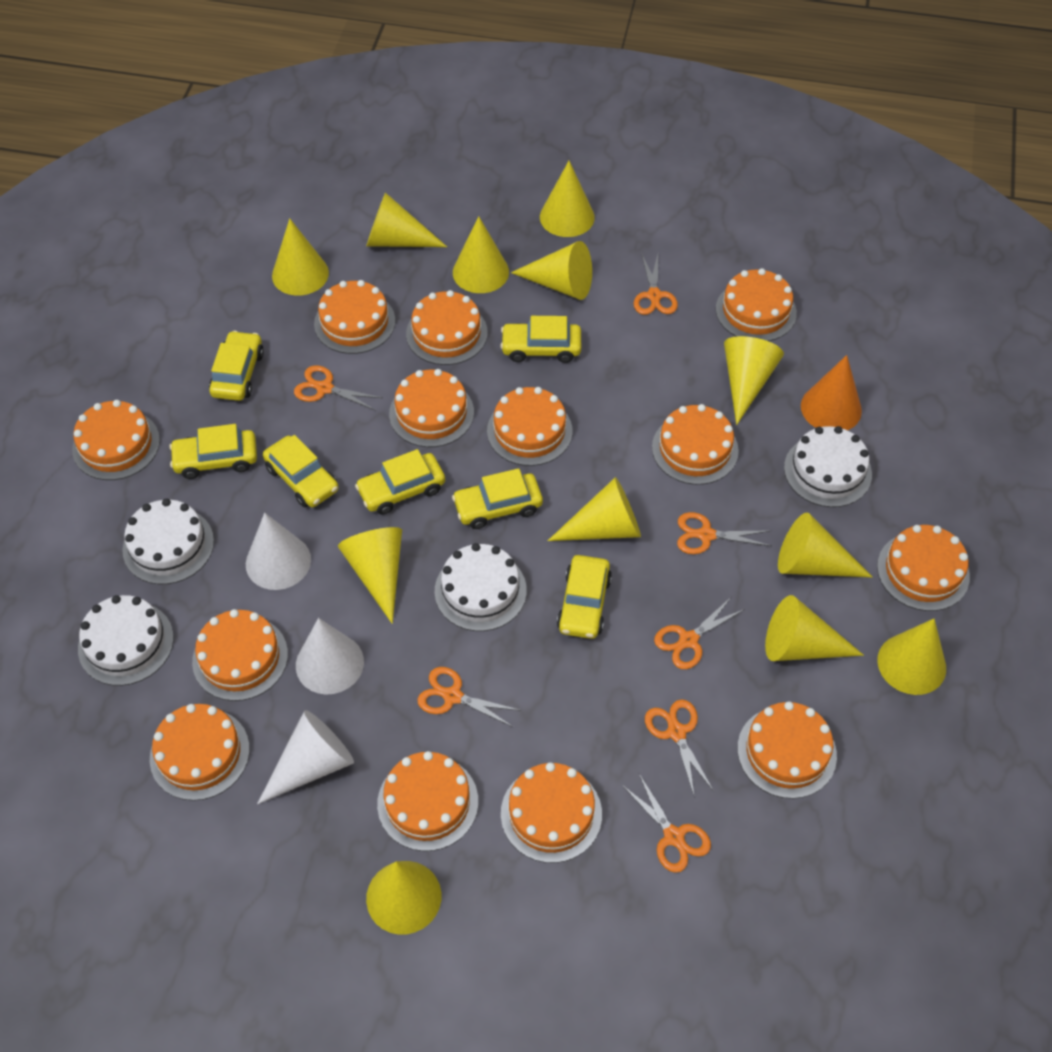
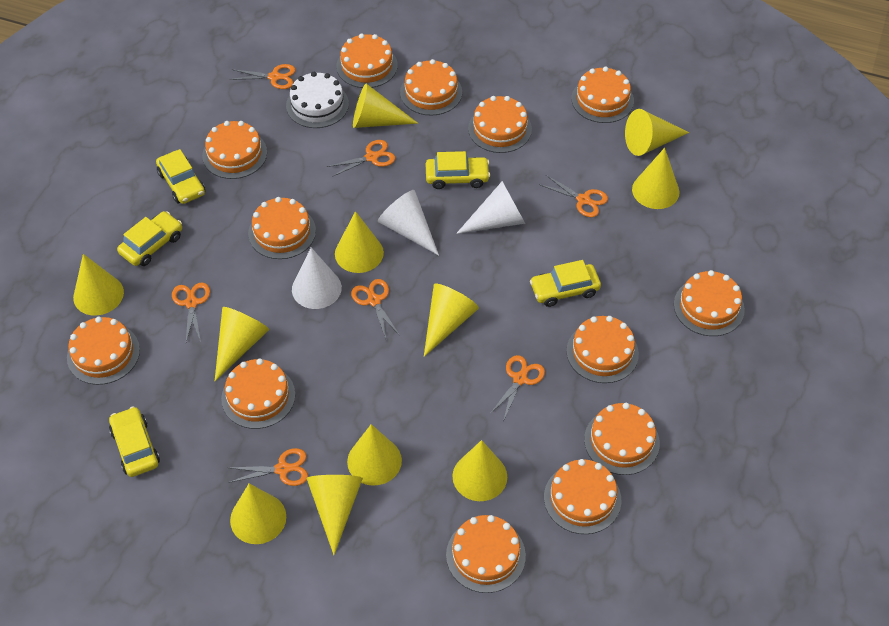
orange cone: 1 -> 0
white cake: 4 -> 1
yellow car: 7 -> 5
yellow cone: 12 -> 11

